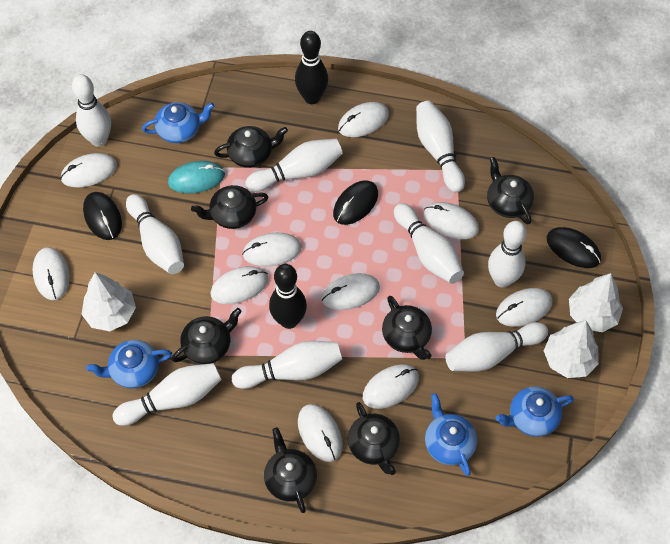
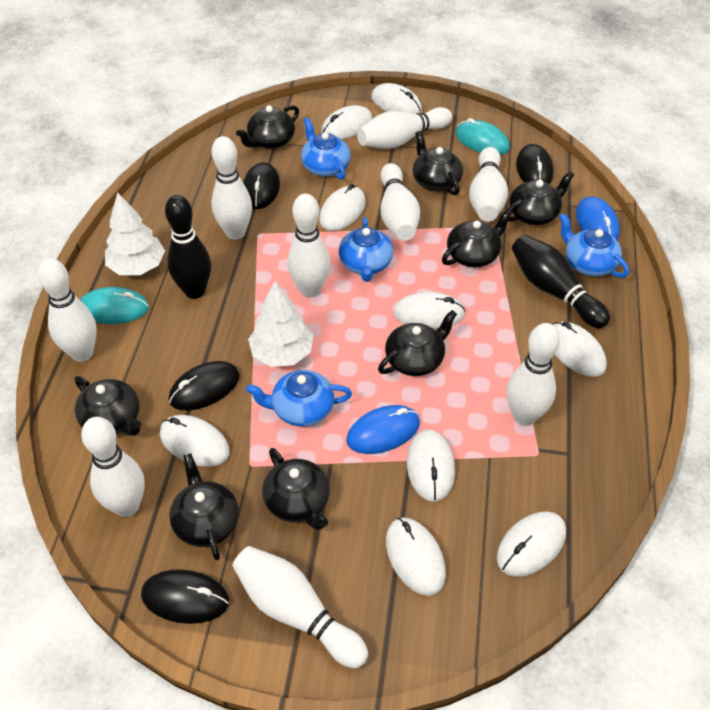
black mouse: 3 -> 4
black teapot: 7 -> 8
blue mouse: 0 -> 2
turquoise mouse: 1 -> 2
white mouse: 10 -> 9
white tree: 3 -> 2

